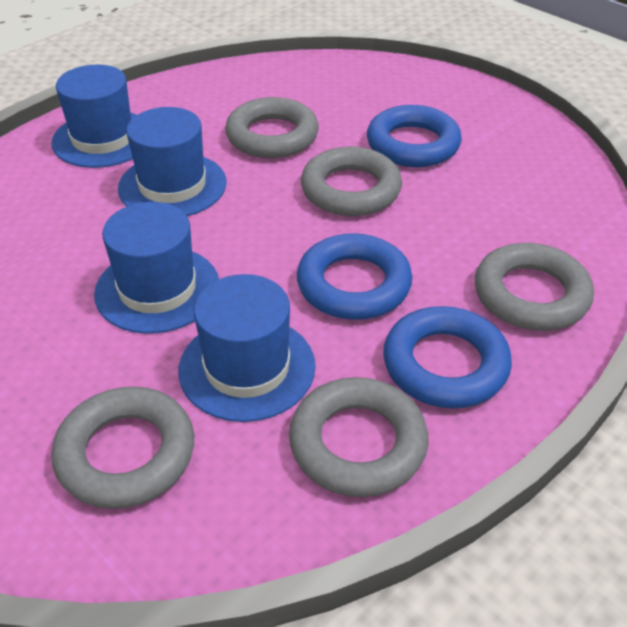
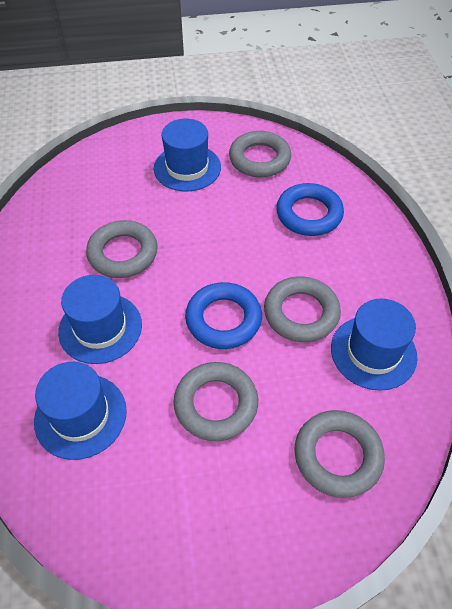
blue ring: 3 -> 2

